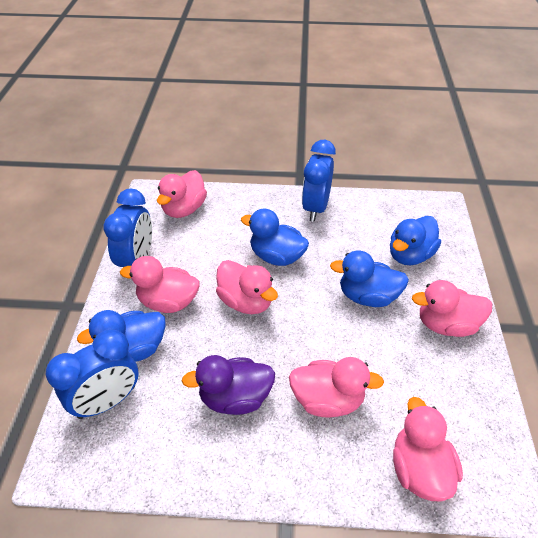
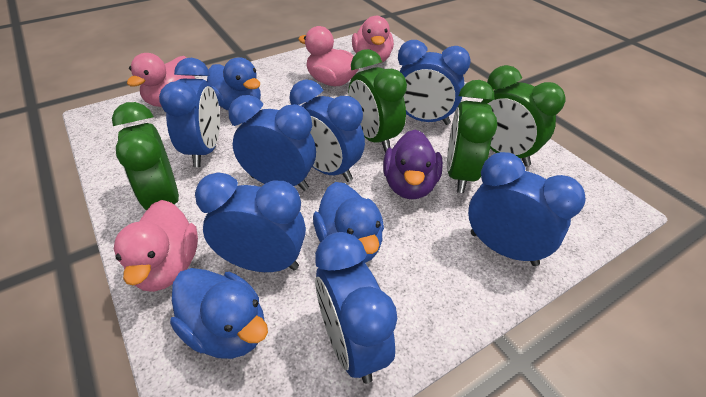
blue clock: 3 -> 7
blue duck: 4 -> 3
green clock: 0 -> 4
pink duck: 6 -> 4

